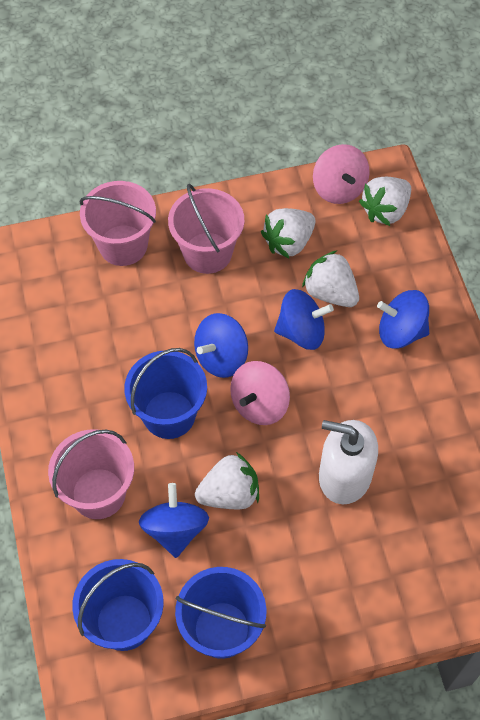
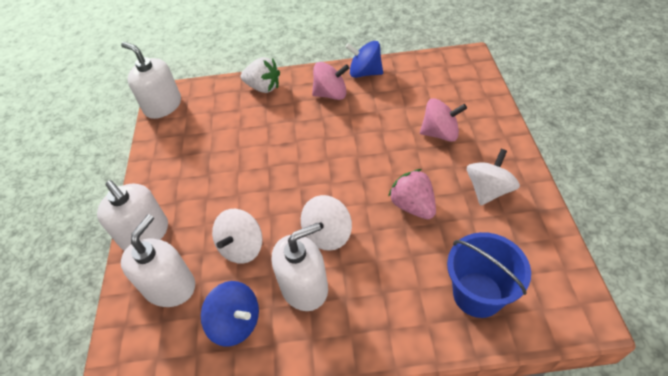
blue bucket: 3 -> 1
blue spinning top: 4 -> 2
pink bucket: 3 -> 0
pink strawberry: 0 -> 1
white soap dispenser: 1 -> 4
white spinning top: 0 -> 3
white strawberry: 4 -> 1

